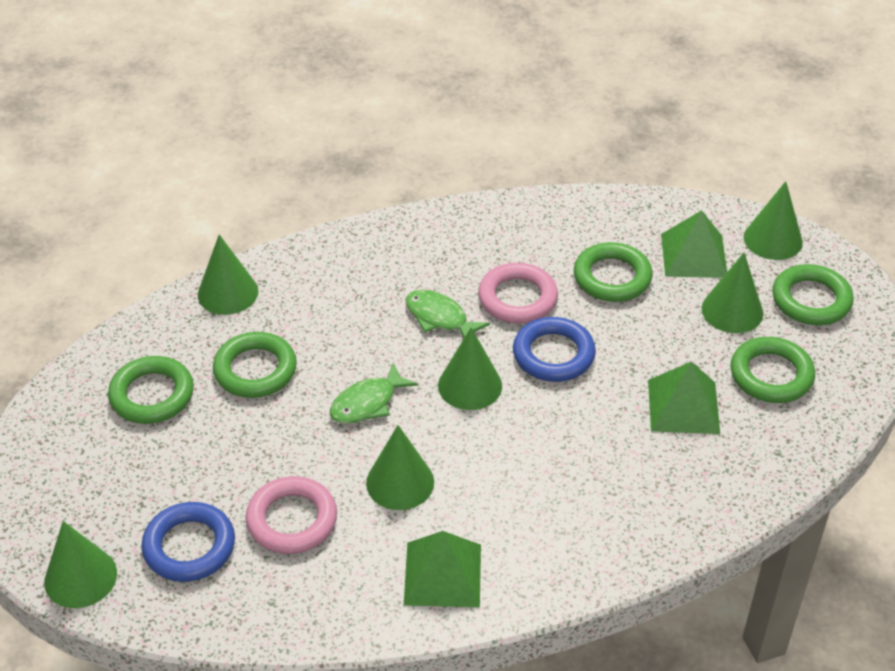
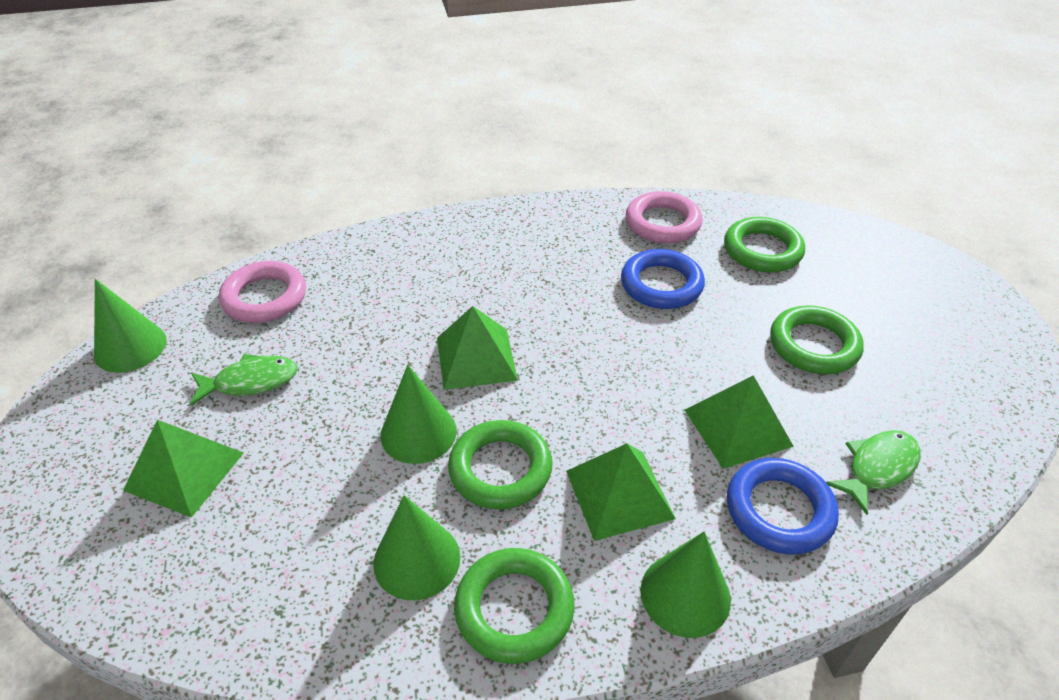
green cone: 6 -> 4
green pyramid: 3 -> 4
green ring: 5 -> 4

